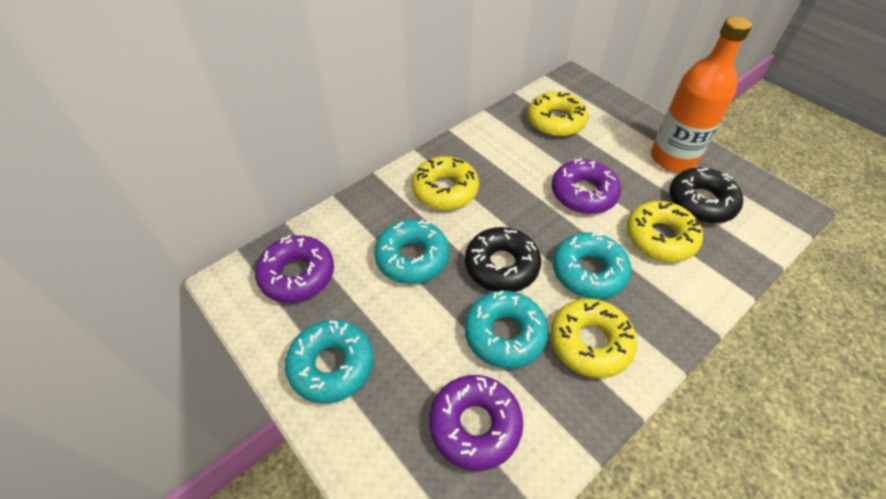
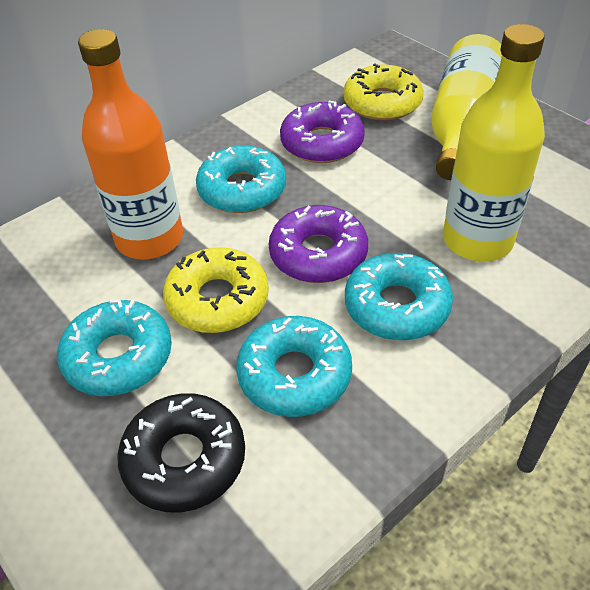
black donut: 2 -> 1
purple donut: 3 -> 2
yellow bottle: 0 -> 2
yellow donut: 4 -> 2

